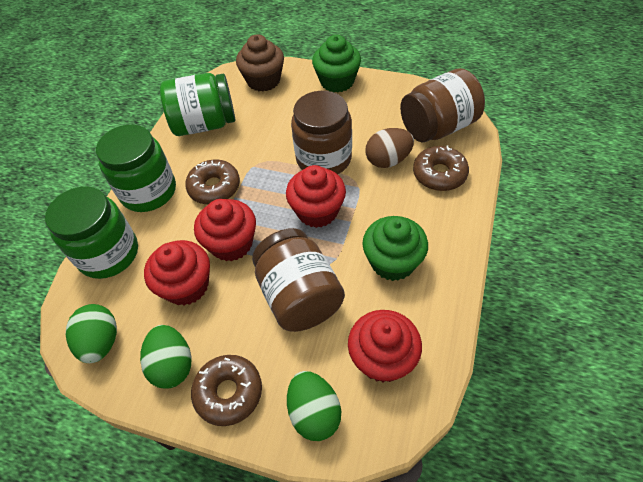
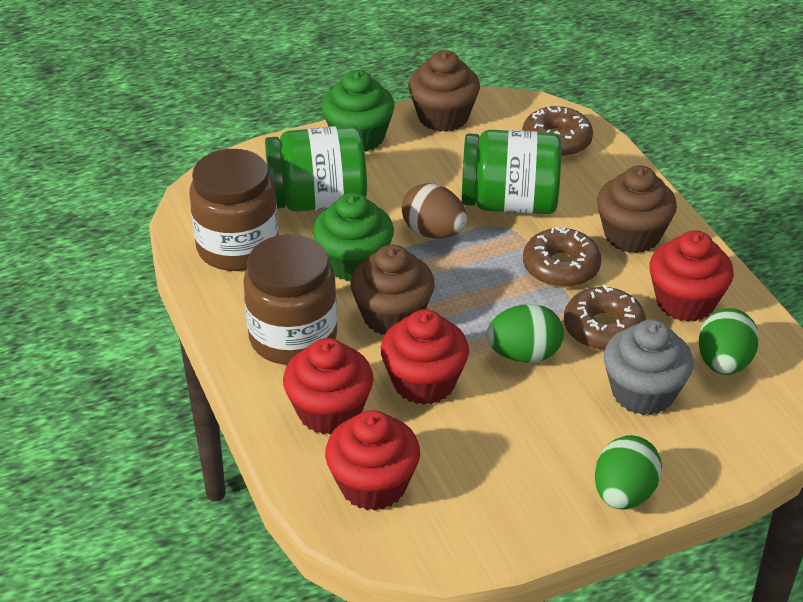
brown cupcake: 1 -> 3
brown jar: 3 -> 2
green jar: 3 -> 2
grey cupcake: 0 -> 1

